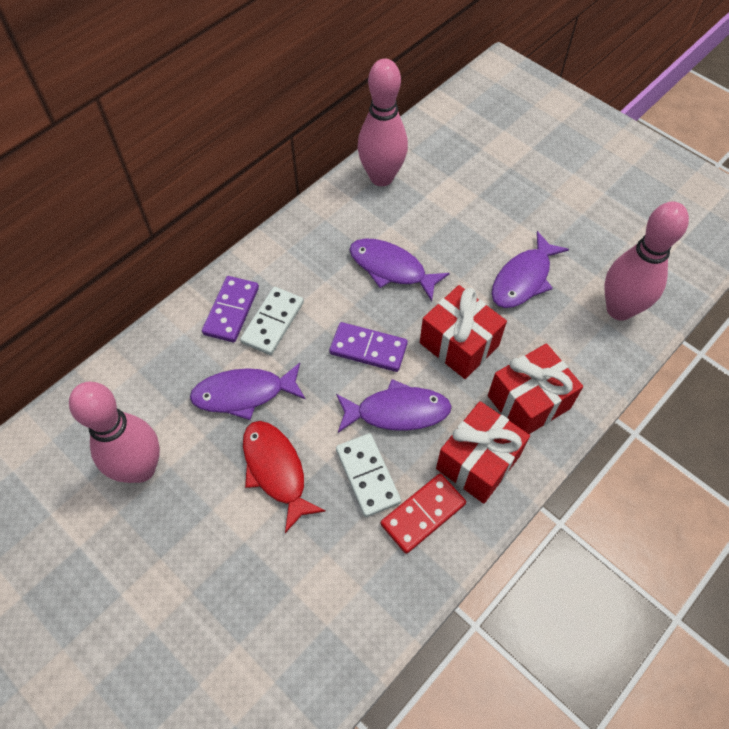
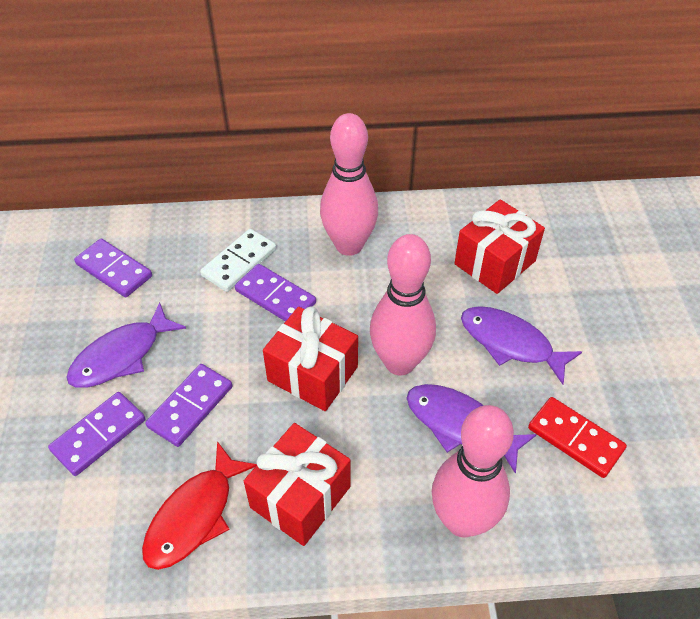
purple domino: 2 -> 4
purple fish: 4 -> 3
white domino: 2 -> 1

